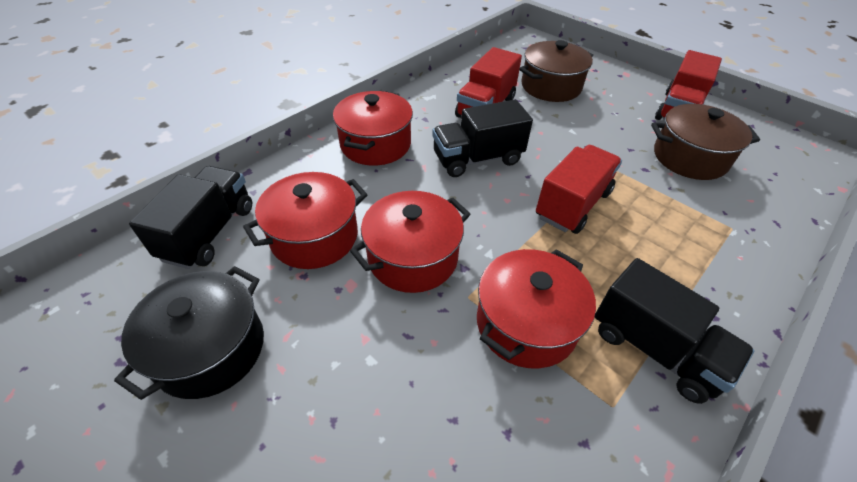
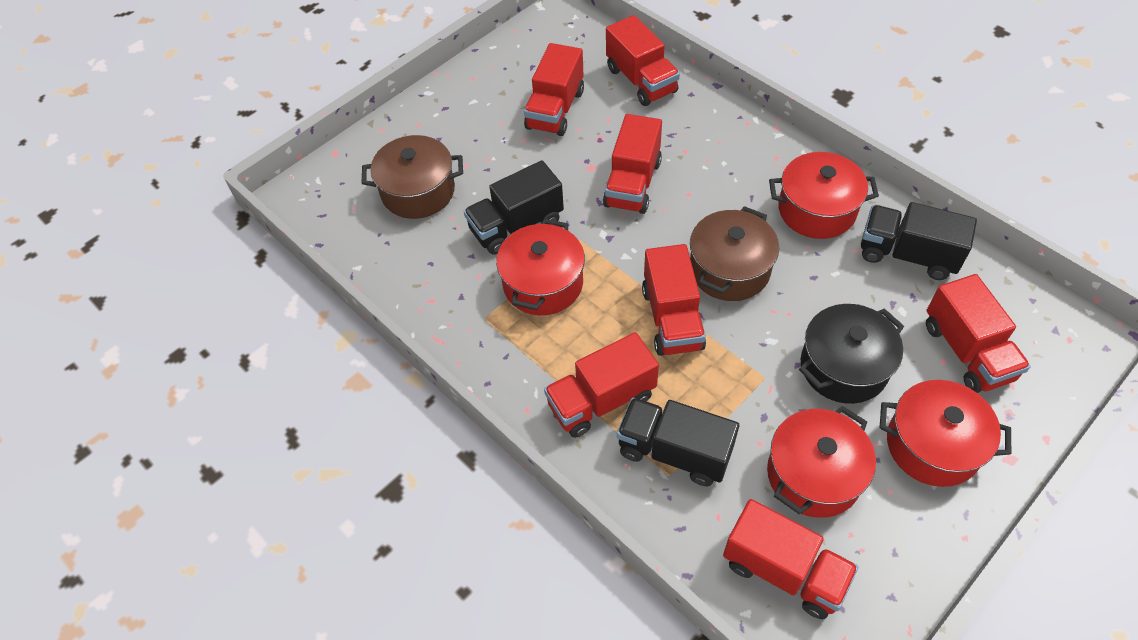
red truck: 3 -> 7

